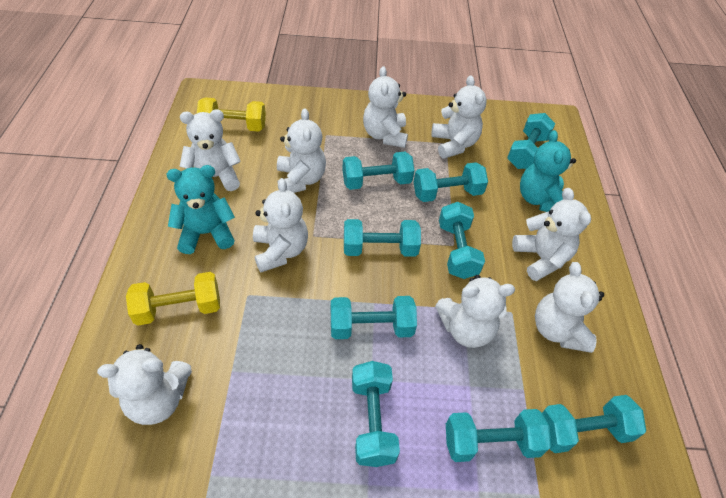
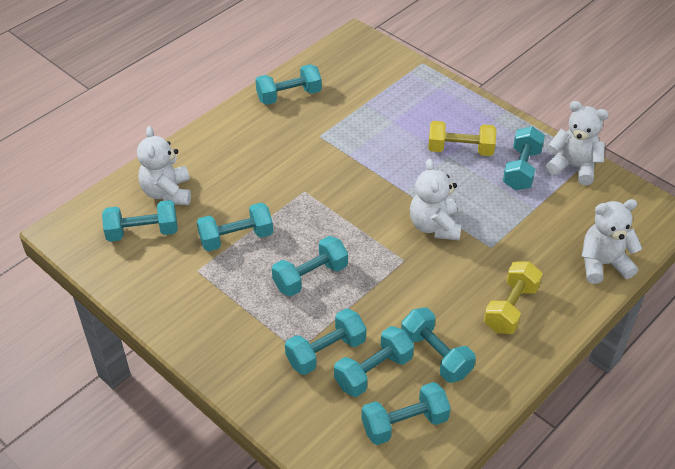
turquoise teddy bear: 2 -> 0
white teddy bear: 9 -> 4

